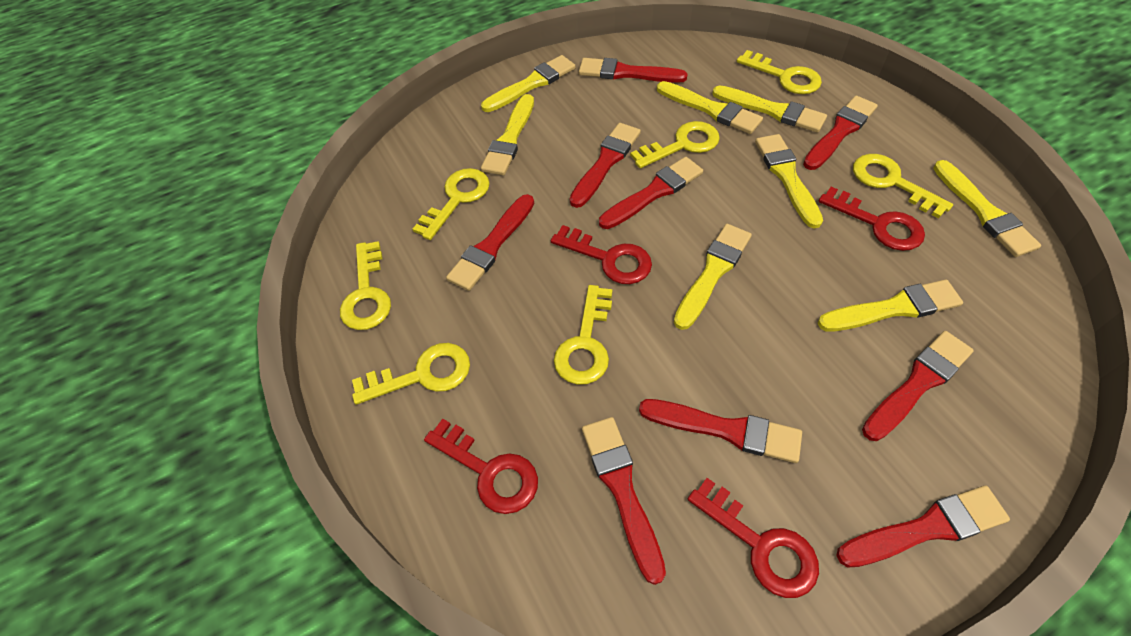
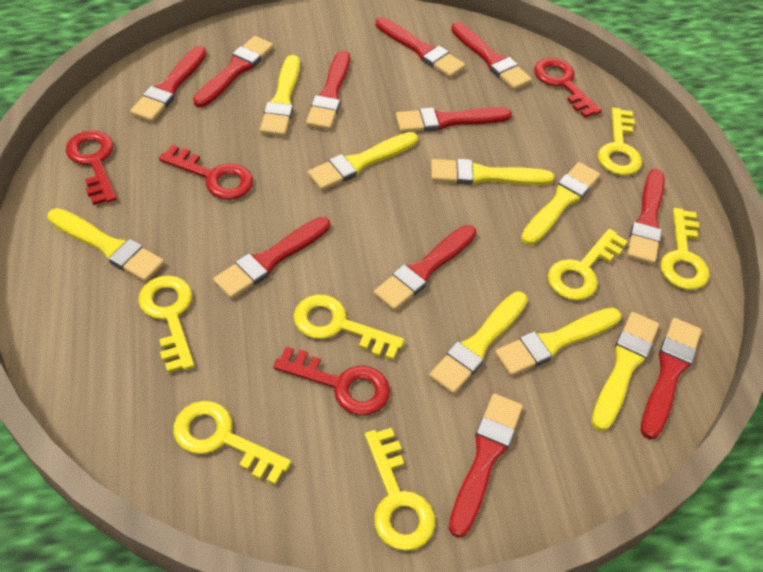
red brush: 9 -> 11

